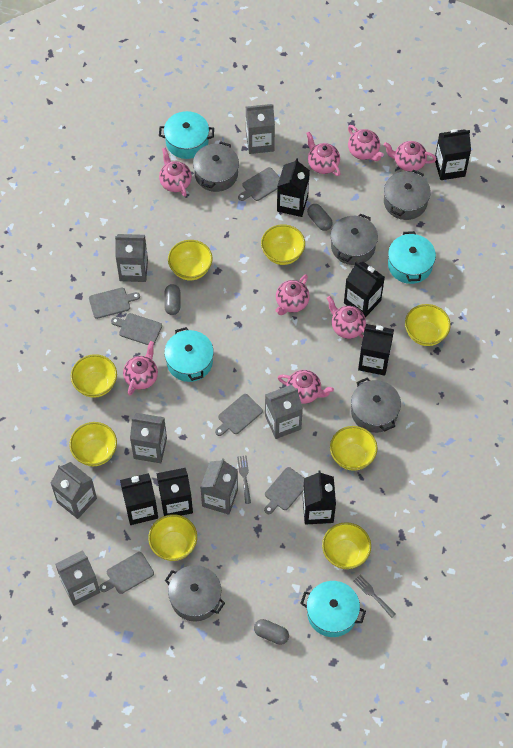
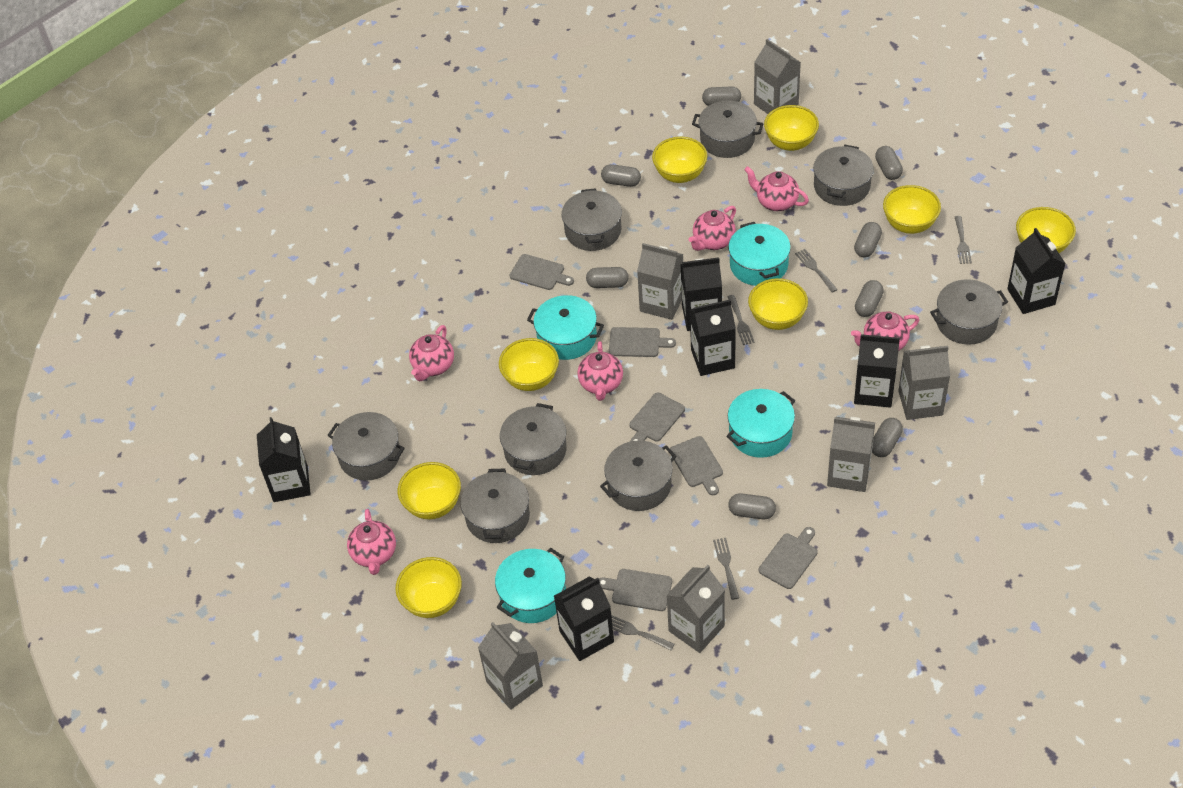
black carton: 7 -> 6
grey capsule: 3 -> 8
grey carton: 7 -> 6
grey fork: 2 -> 5
grey pot: 5 -> 8
pink teapot: 8 -> 6

